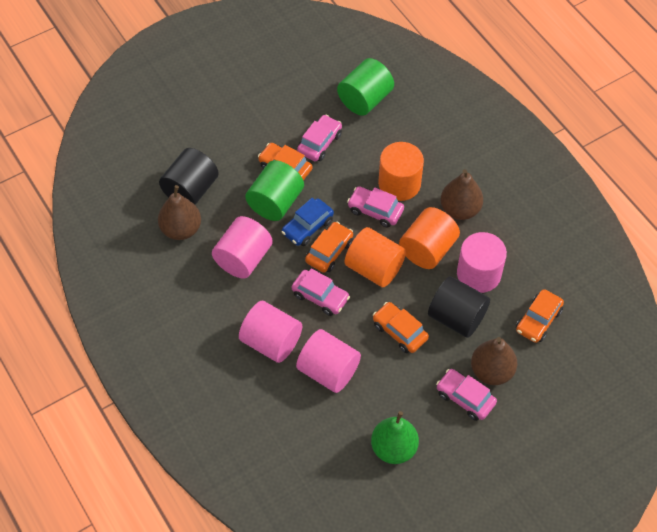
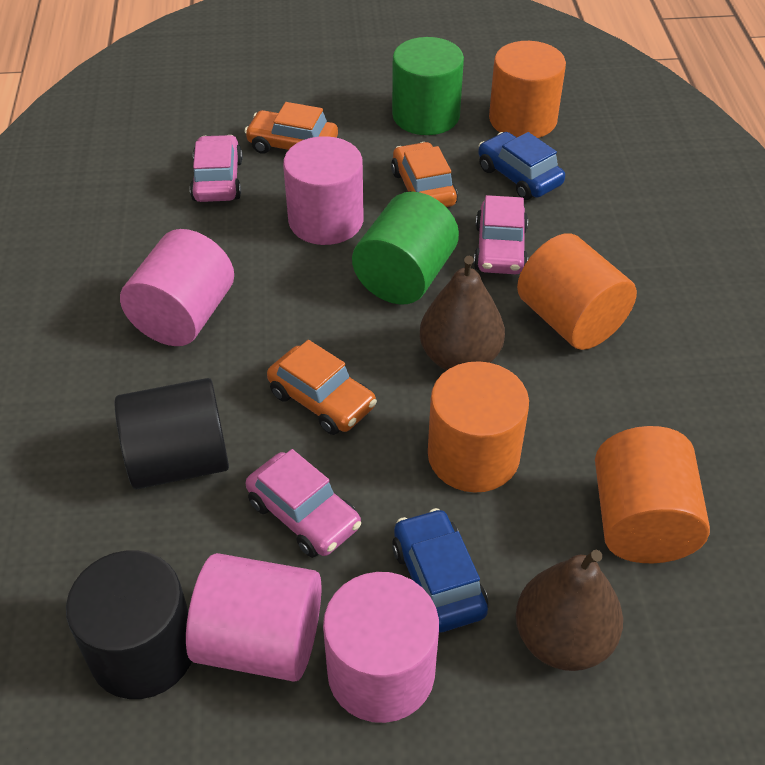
blue car: 1 -> 2
brown pear: 3 -> 2
green pear: 1 -> 0
orange car: 4 -> 3
orange cylinder: 3 -> 4
pink car: 4 -> 3

